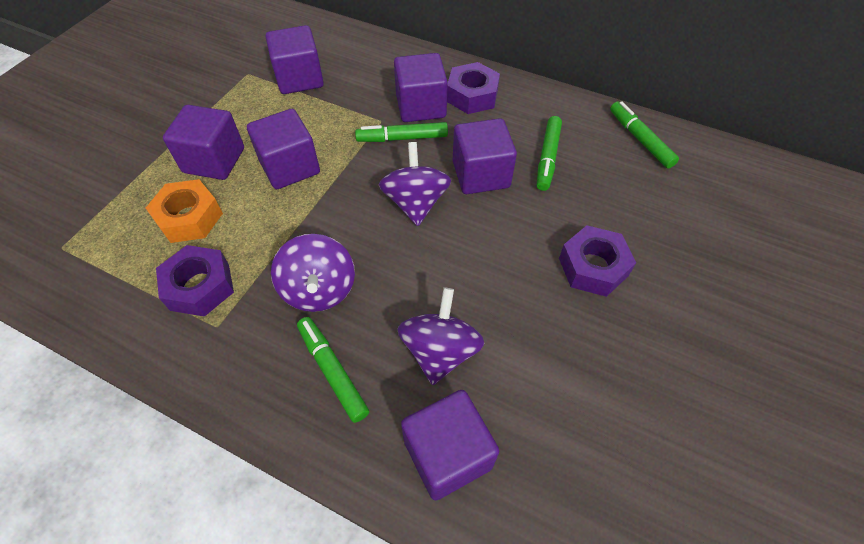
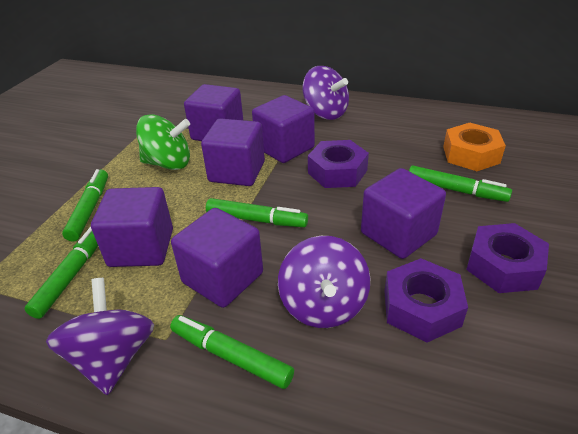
green marker: 4 -> 5
green spinning top: 0 -> 1

